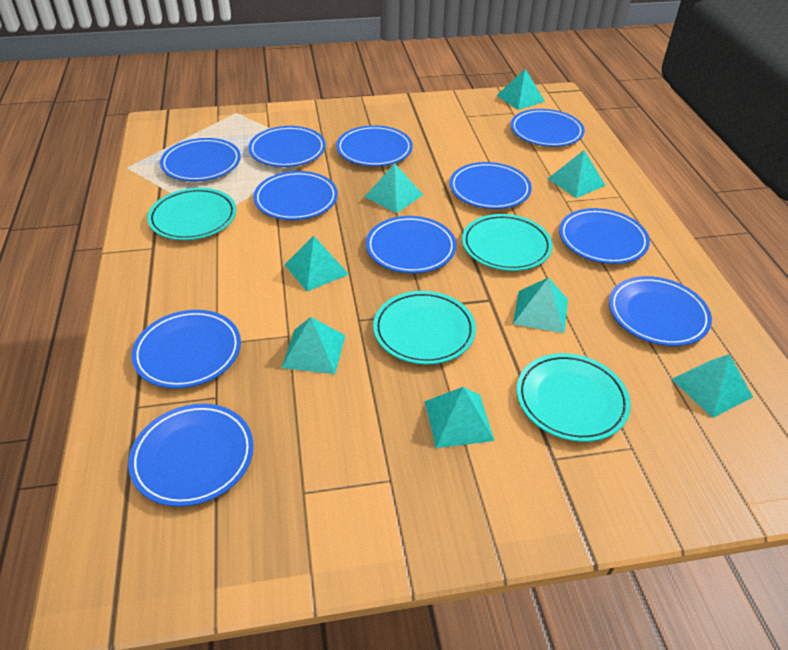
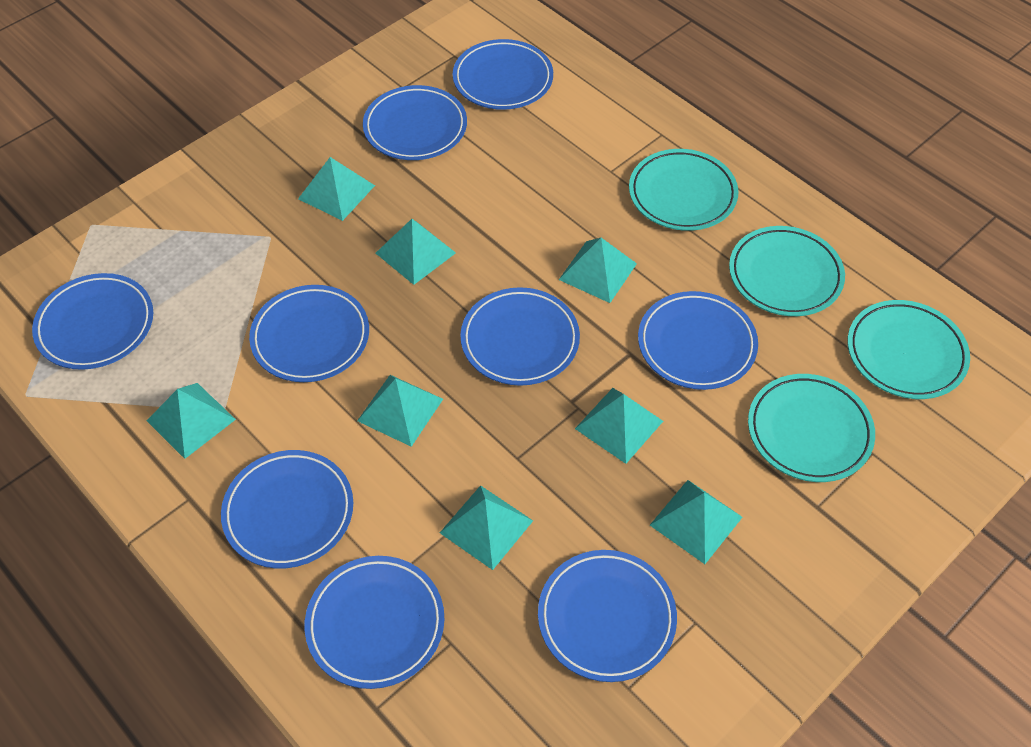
blue plate: 11 -> 9

